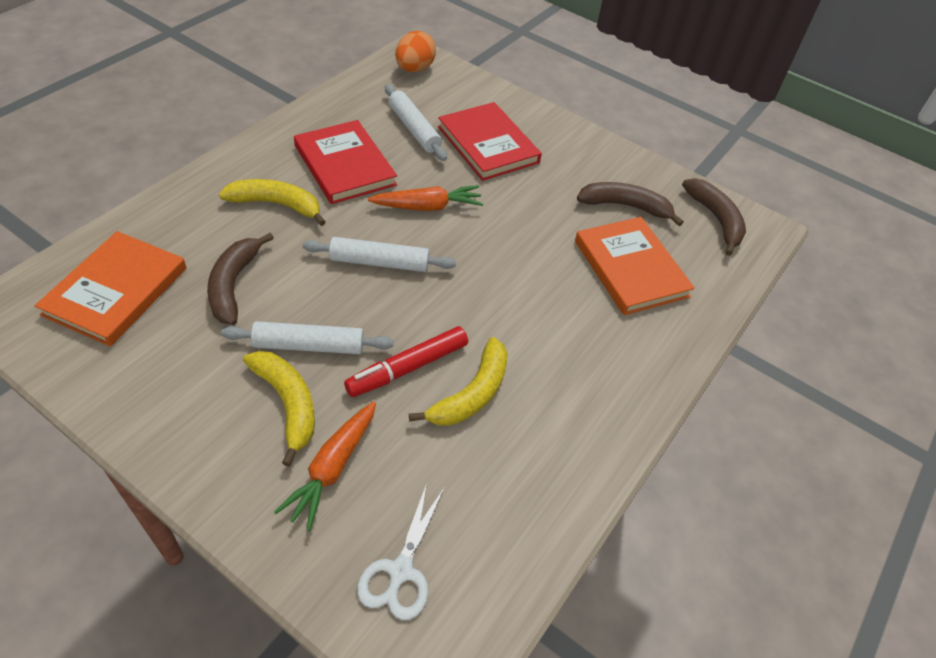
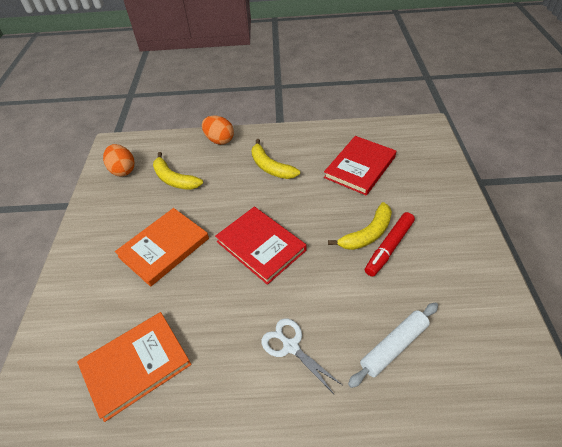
brown banana: 3 -> 0
orange carrot: 2 -> 0
orange egg: 1 -> 2
white rolling pin: 3 -> 1

